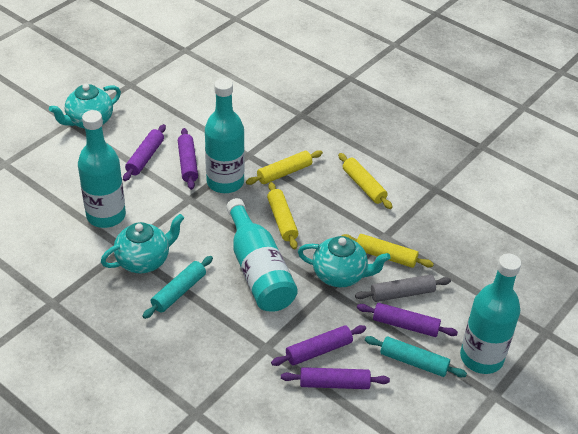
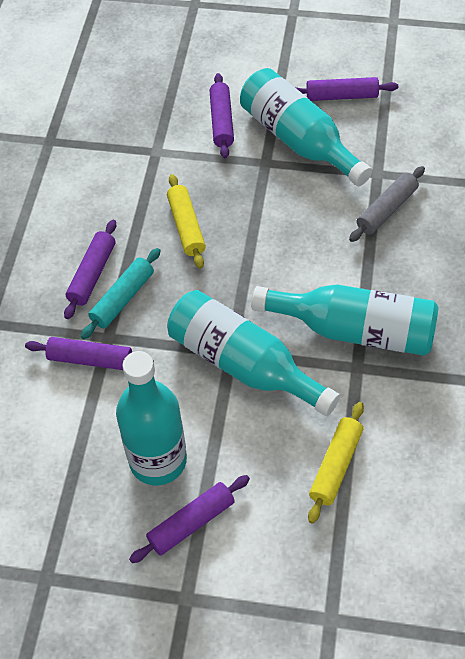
turquoise rolling pin: 2 -> 1
turquoise teapot: 3 -> 0
yellow rolling pin: 4 -> 2

